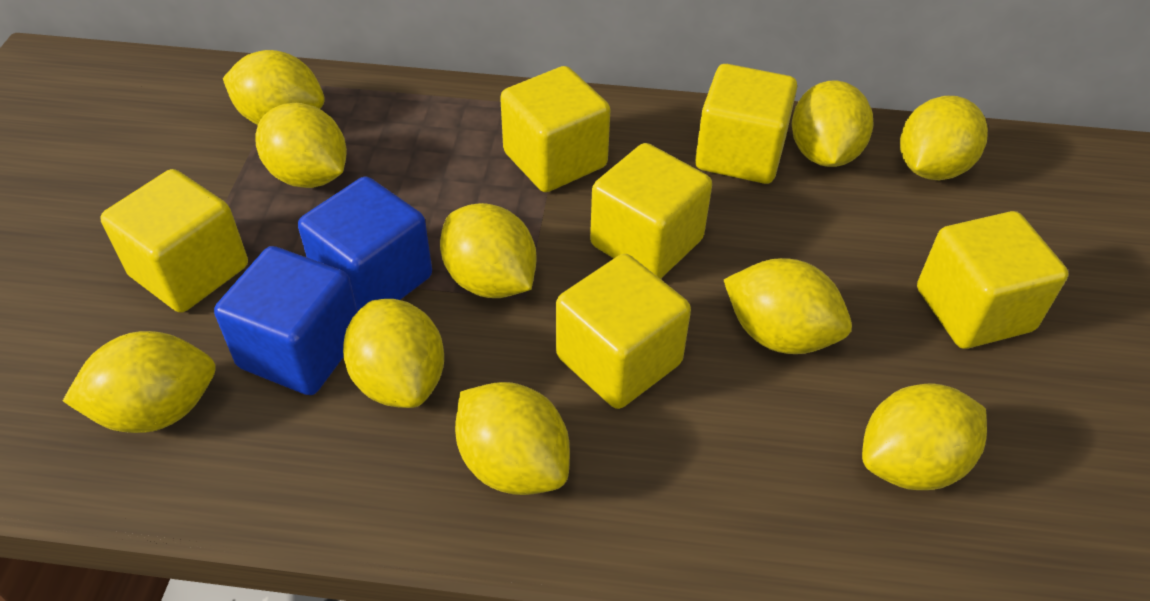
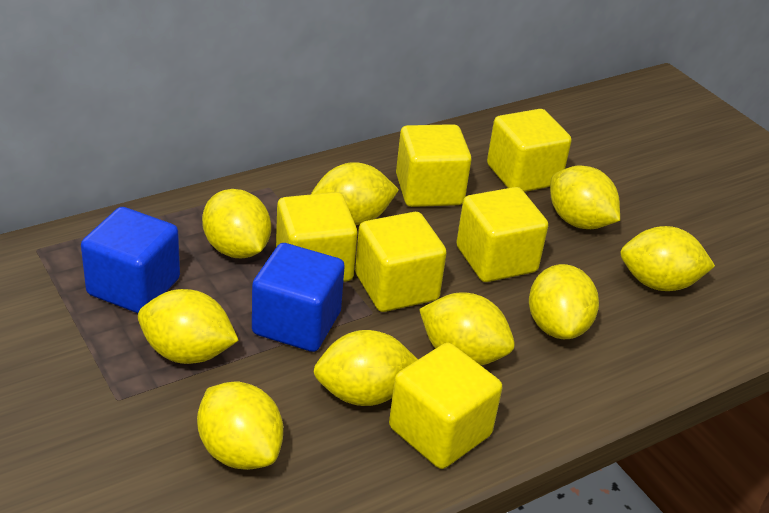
yellow lemon: 10 -> 9

